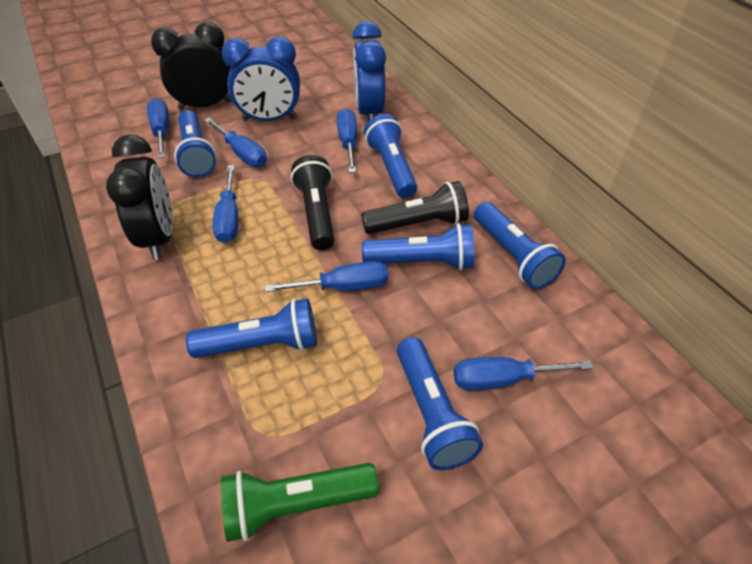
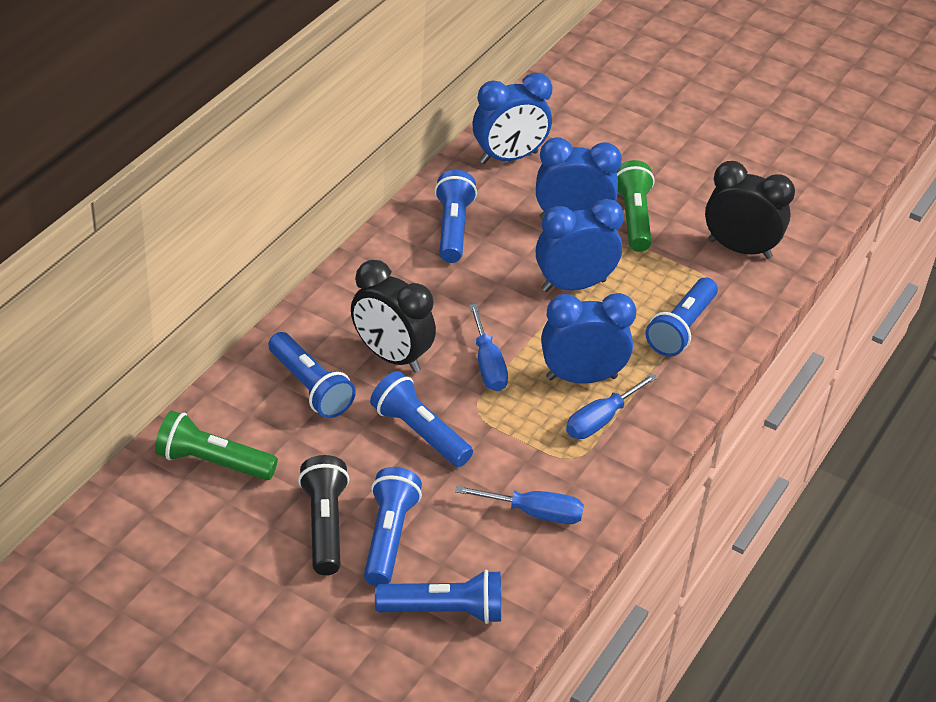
black flashlight: 2 -> 1
blue clock: 2 -> 4
blue screwdriver: 6 -> 3
green flashlight: 1 -> 2

